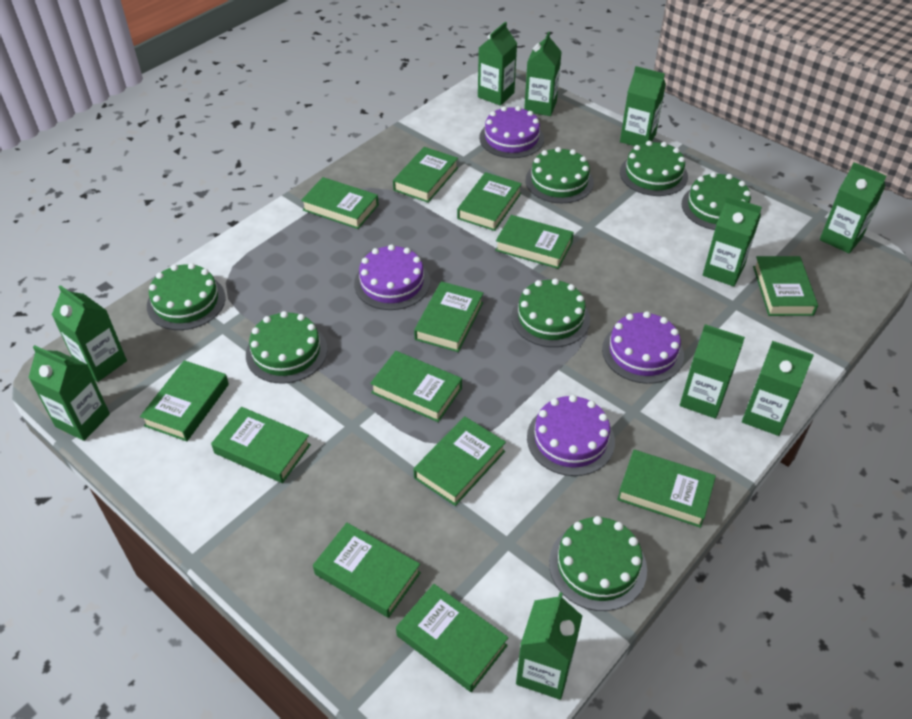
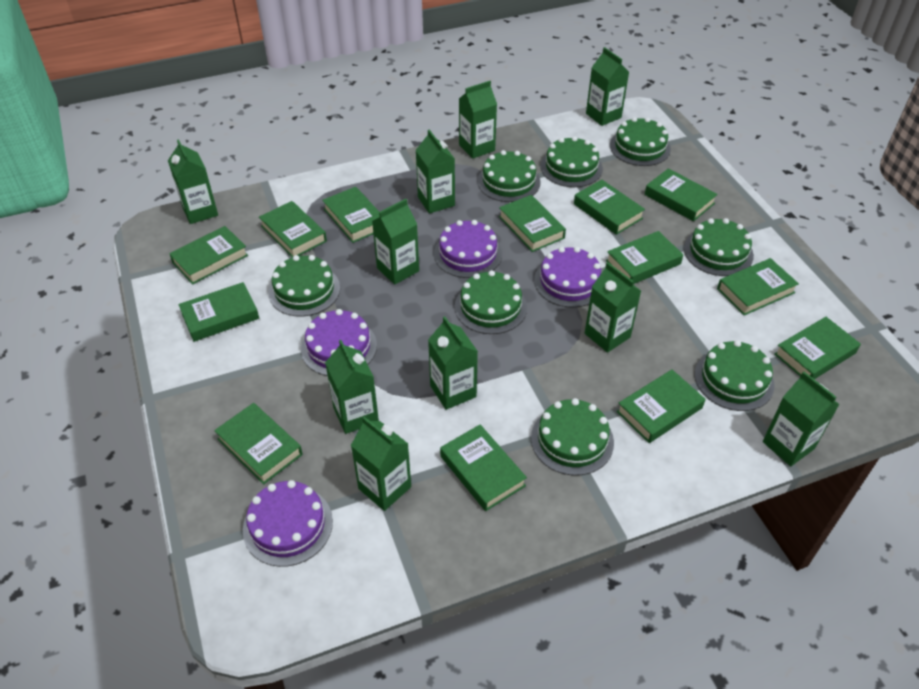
green cake: 7 -> 8

